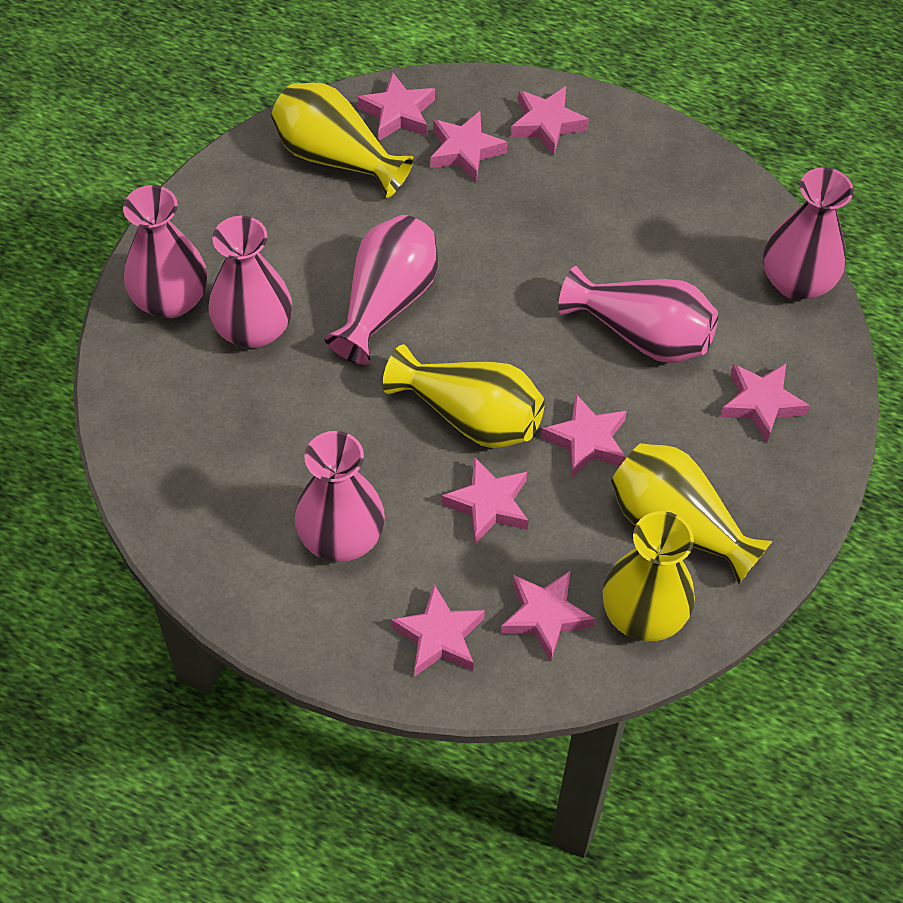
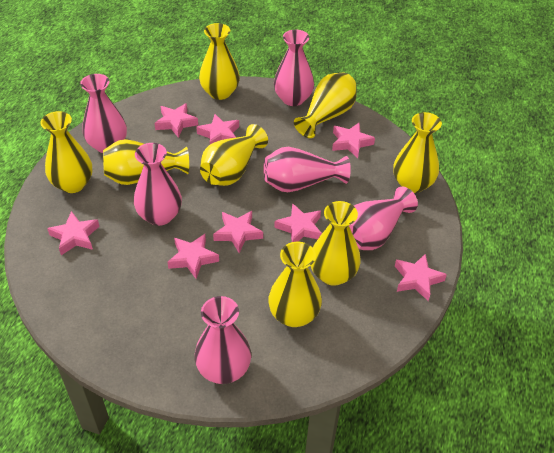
yellow vase: 4 -> 8

